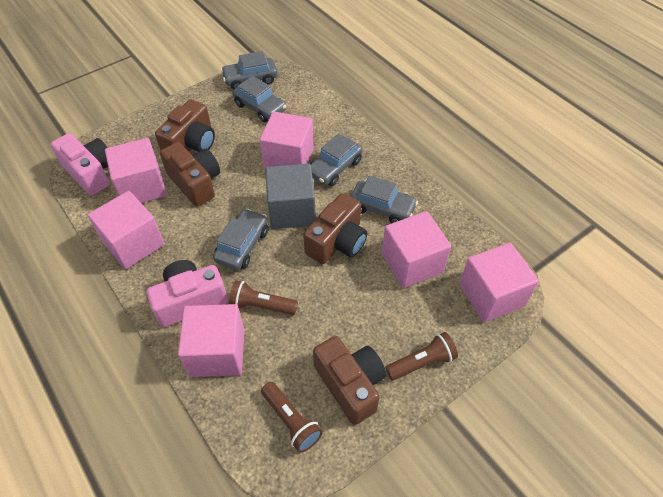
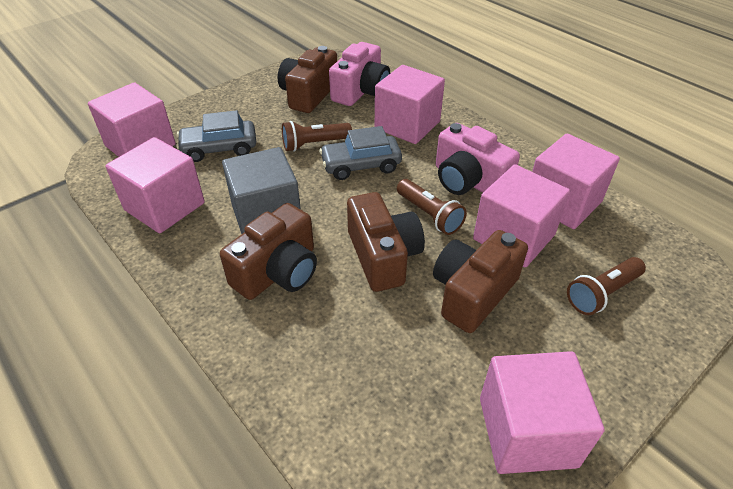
grey car: 5 -> 2

